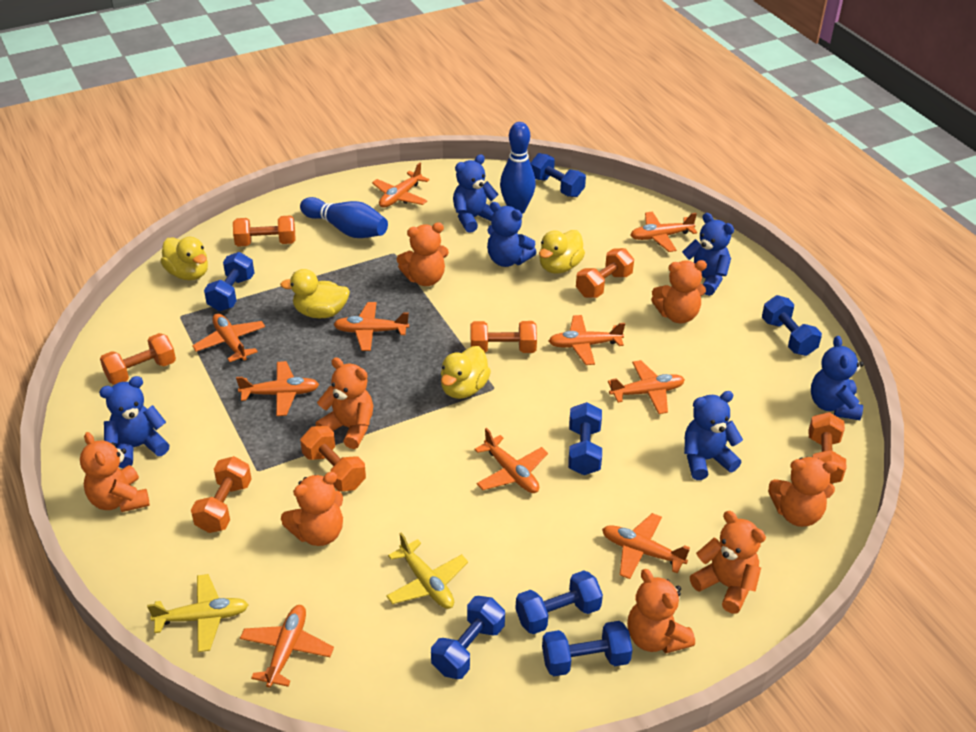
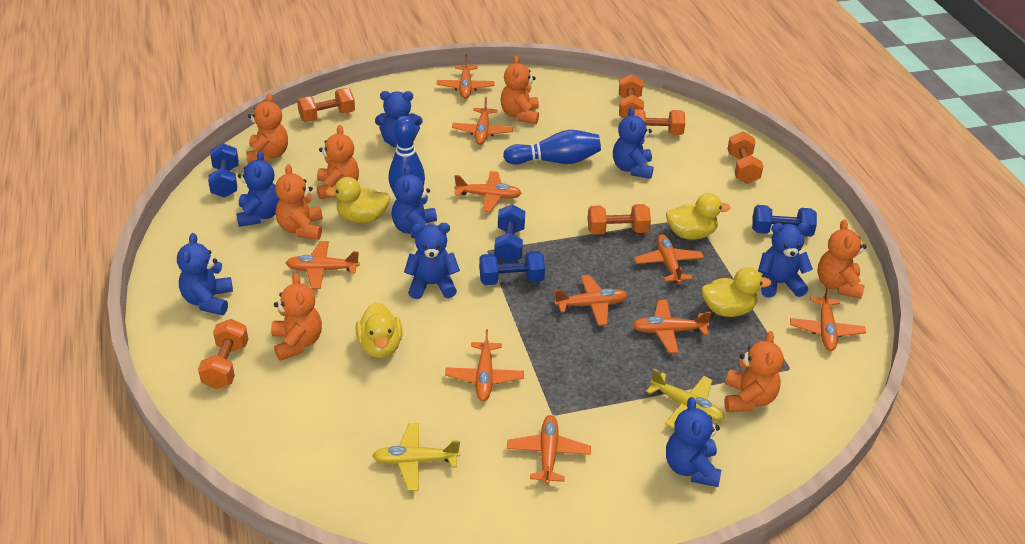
blue dumbbell: 7 -> 4
blue teddy bear: 6 -> 8
orange dumbbell: 7 -> 6
orange teddy bear: 8 -> 7

